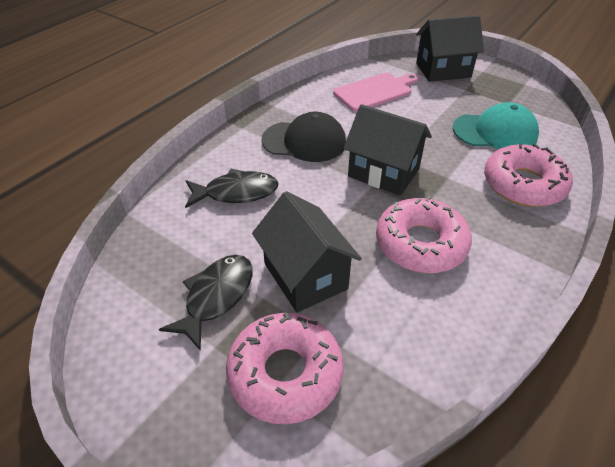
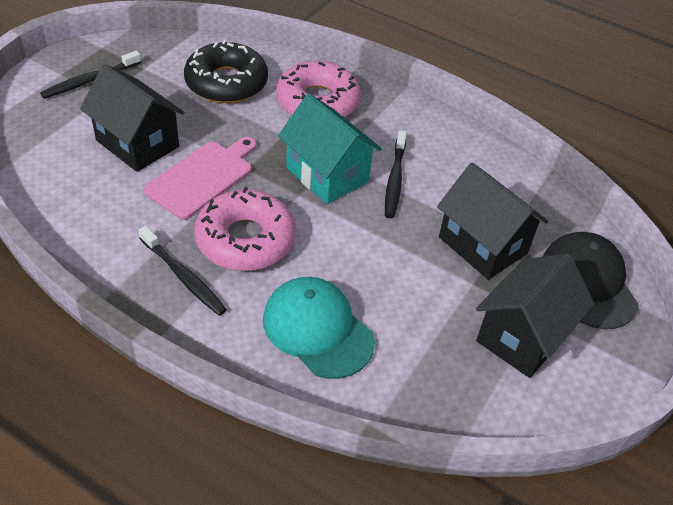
black donut: 0 -> 1
black fish: 2 -> 0
black toothbrush: 0 -> 3
pink donut: 3 -> 2
turquoise house: 0 -> 1

